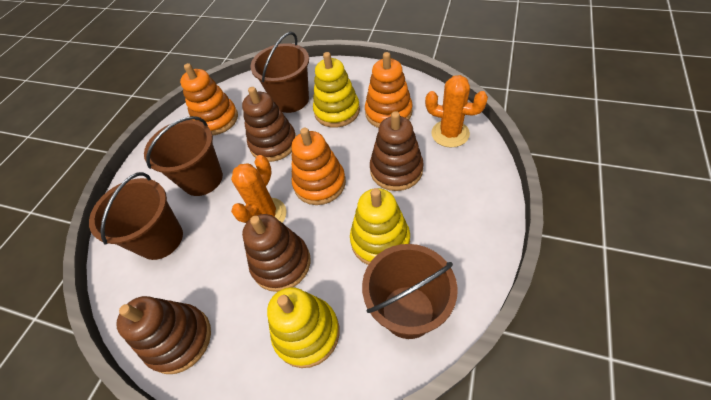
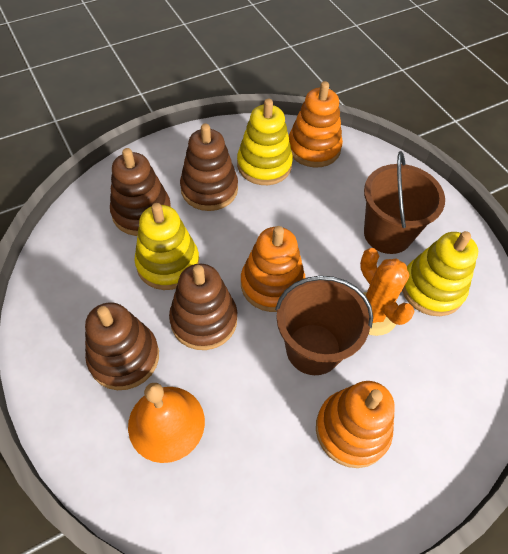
brown bucket: 4 -> 2
orange bell: 0 -> 1
orange cactus: 2 -> 1

